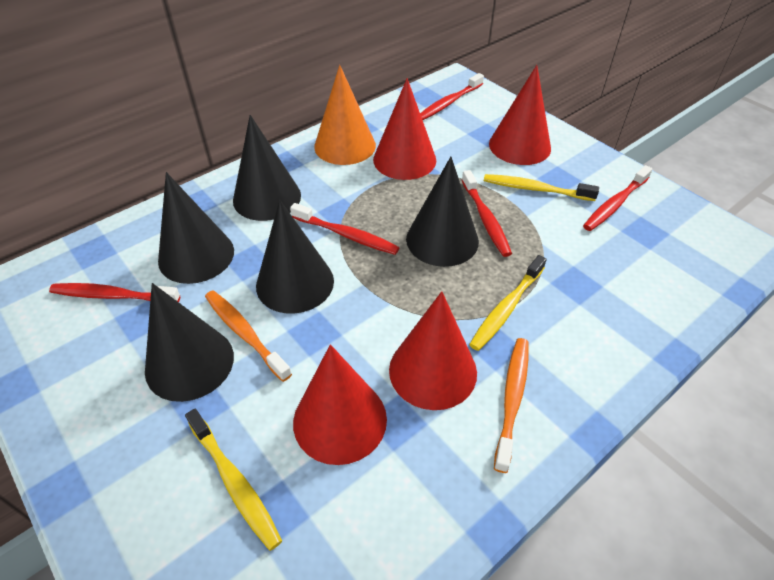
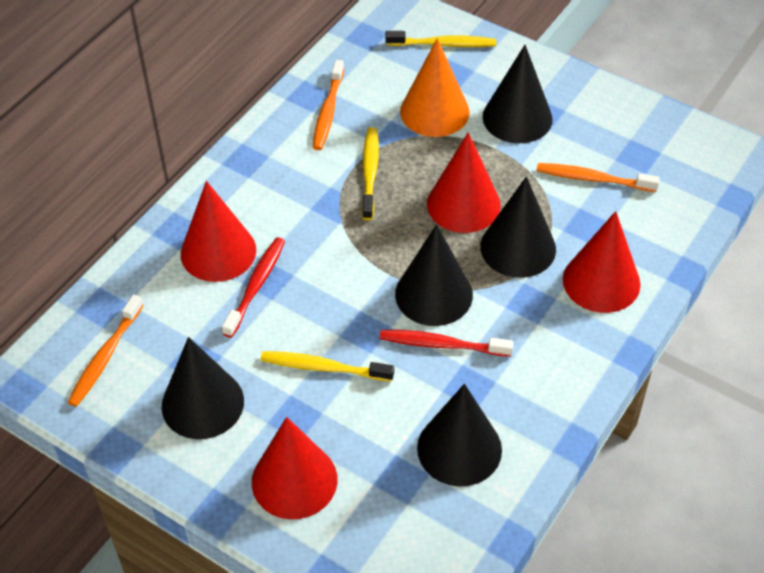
orange toothbrush: 2 -> 3
red toothbrush: 5 -> 2

